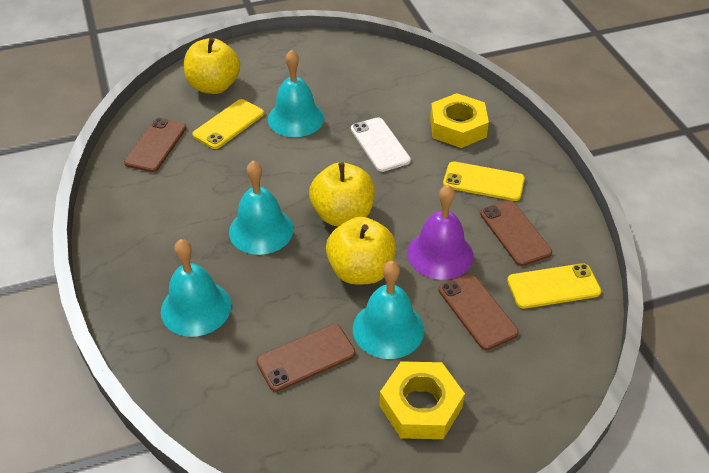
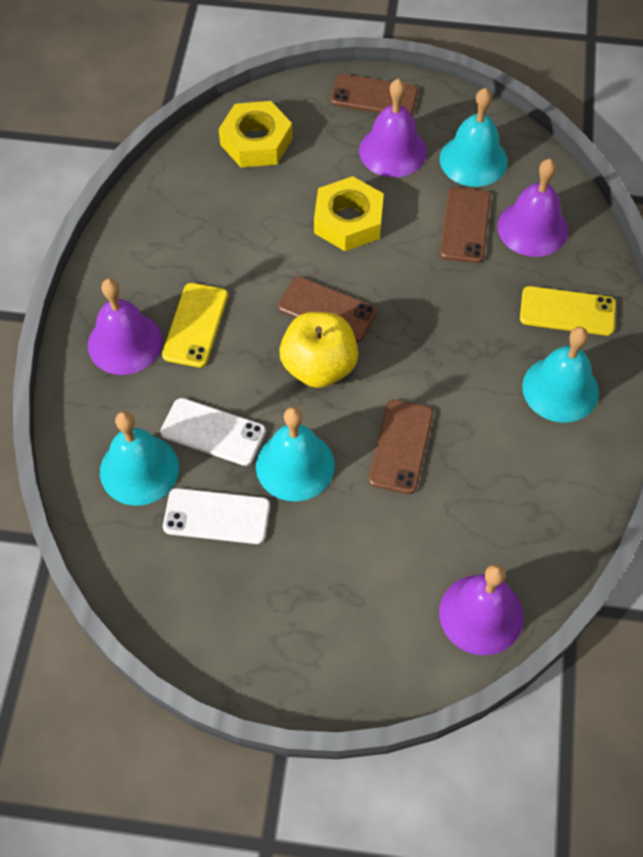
purple bell: 1 -> 4
white phone: 1 -> 2
yellow apple: 3 -> 1
yellow phone: 3 -> 2

